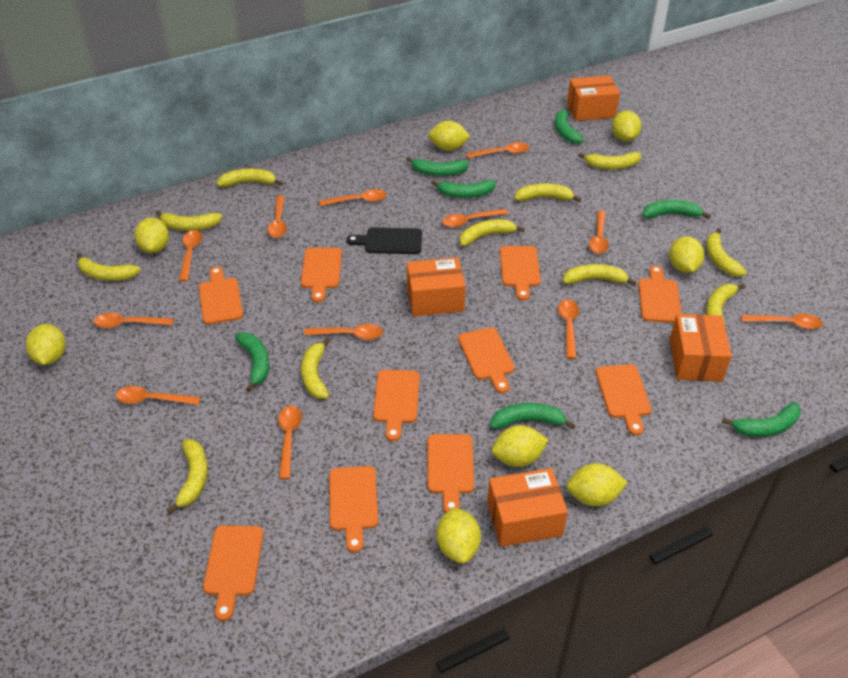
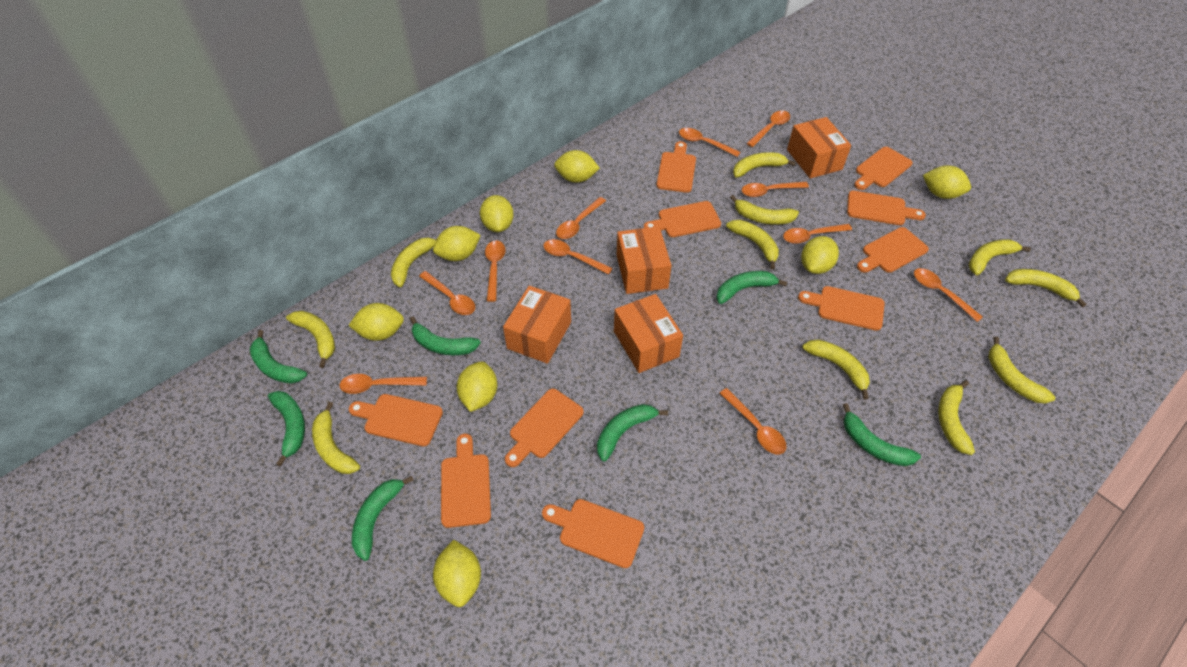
black cutting board: 1 -> 0
orange spoon: 12 -> 11

